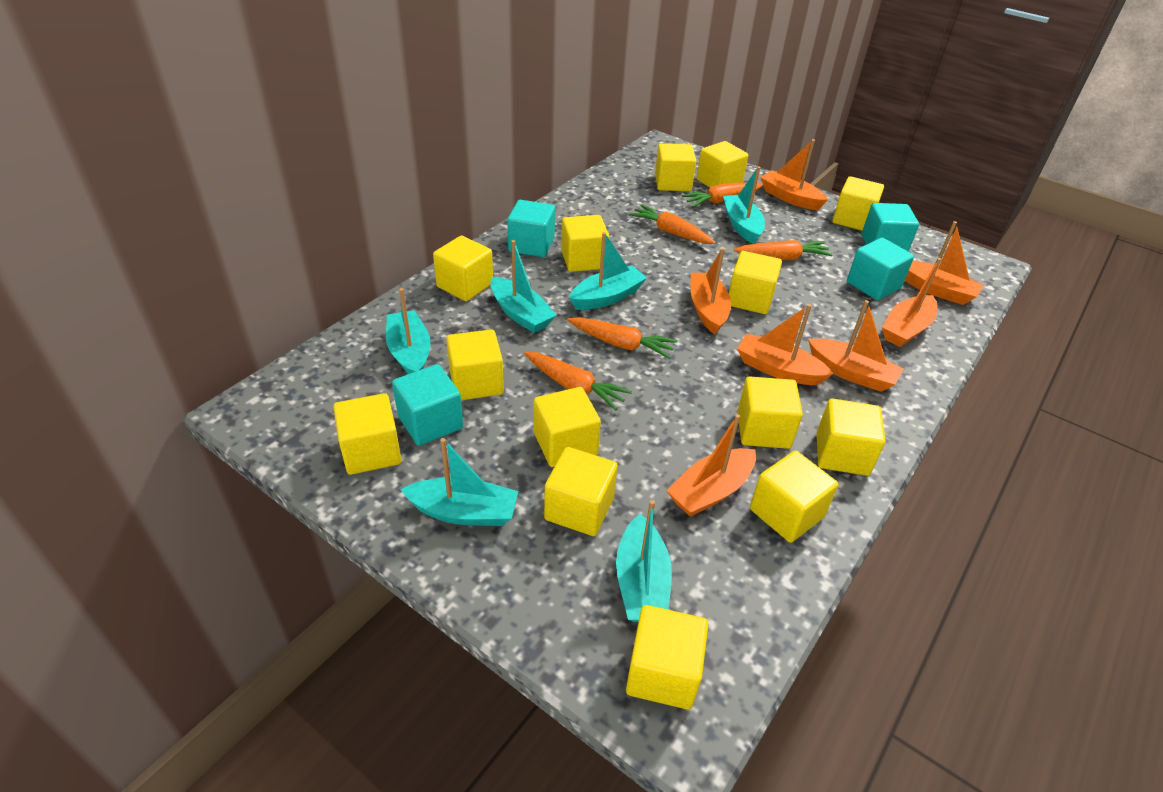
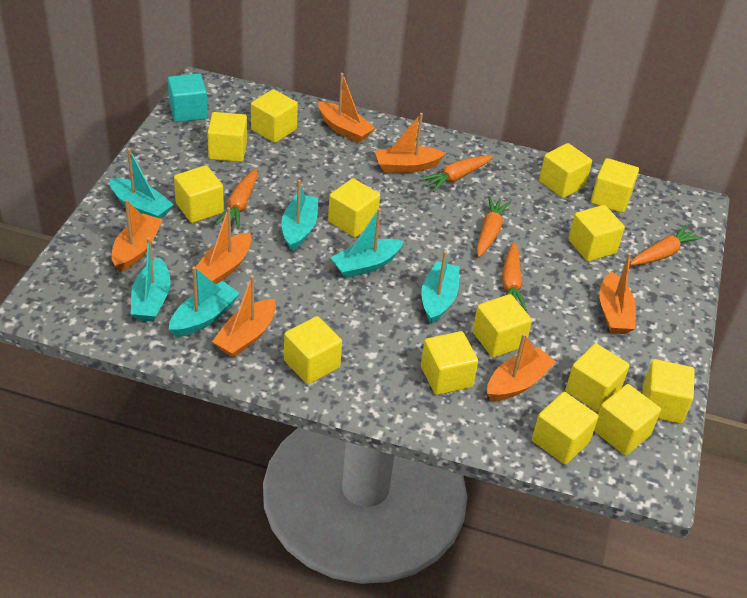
turquoise cube: 4 -> 1

